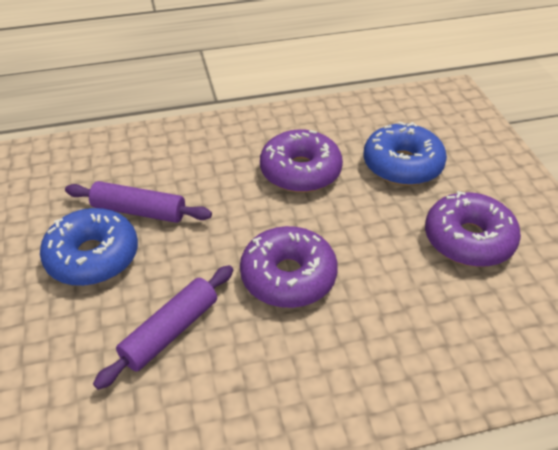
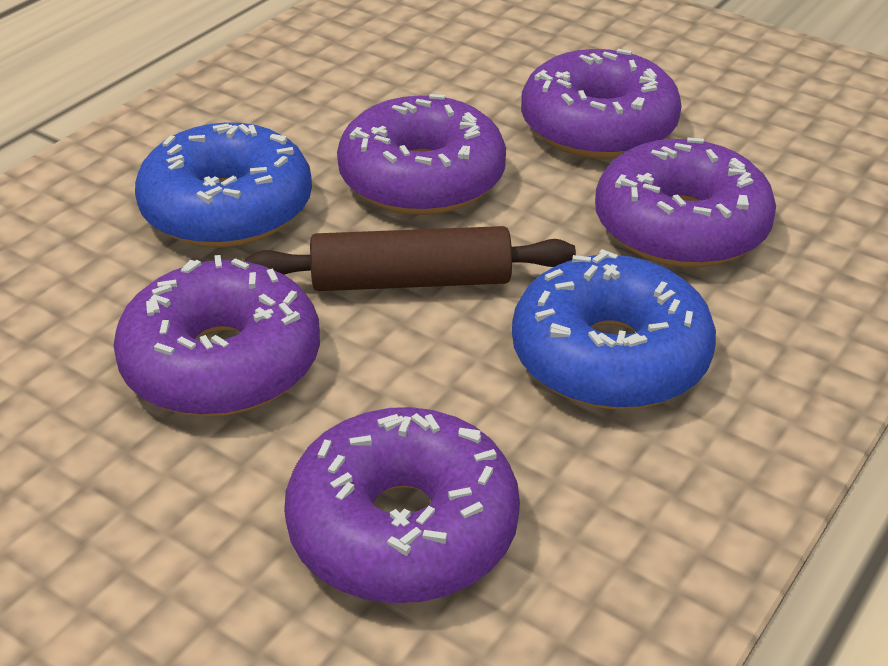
brown rolling pin: 0 -> 1
purple donut: 3 -> 5
purple rolling pin: 2 -> 0

